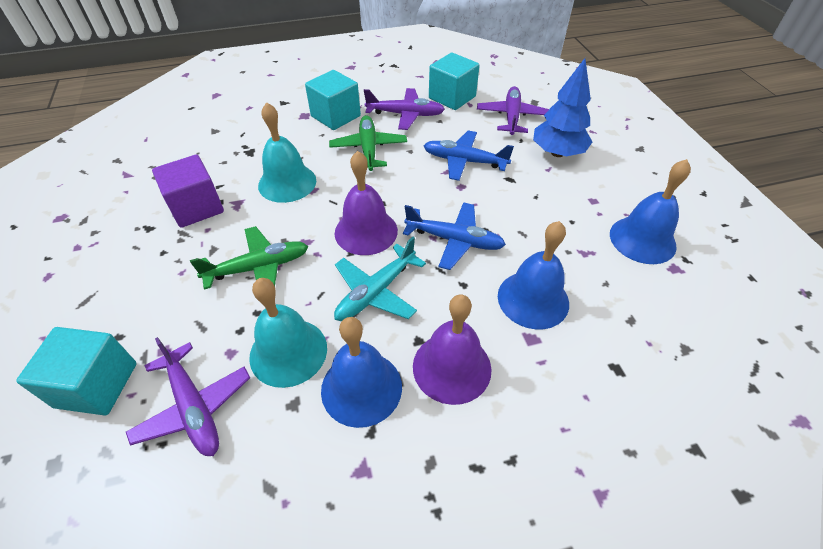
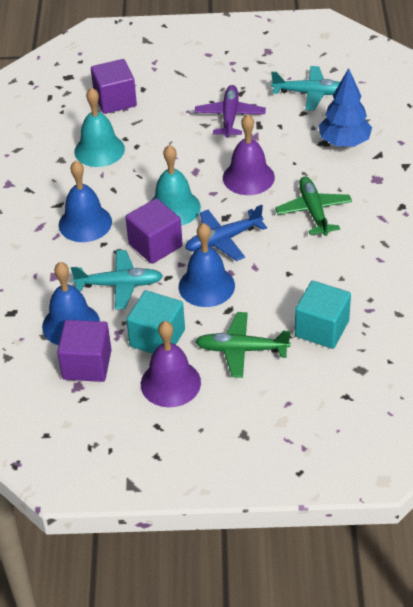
blue plane: 2 -> 1
purple cube: 1 -> 3
purple plane: 3 -> 1
turquoise cube: 3 -> 2
turquoise plane: 1 -> 2

